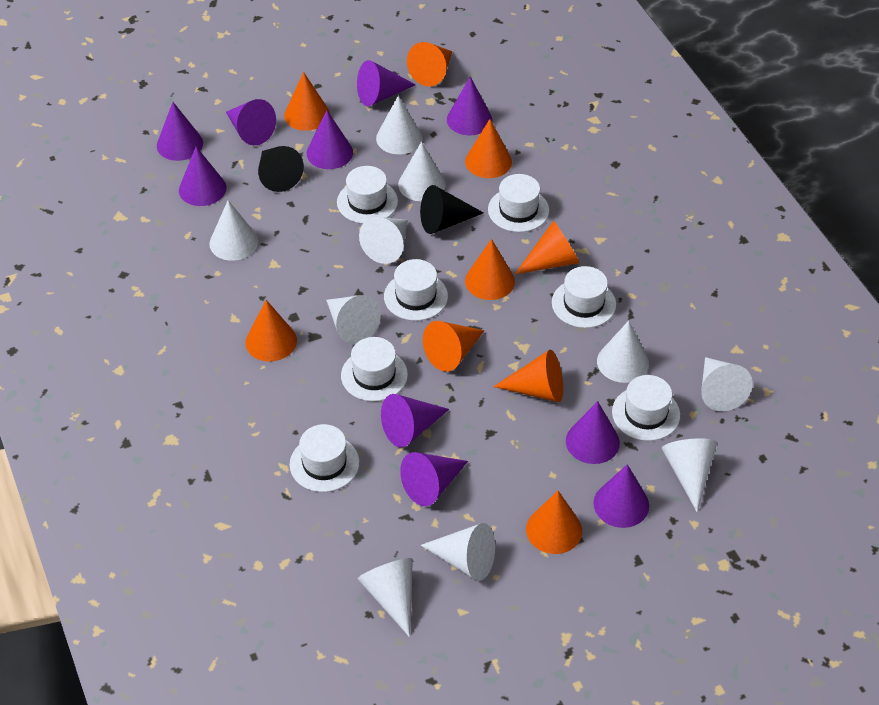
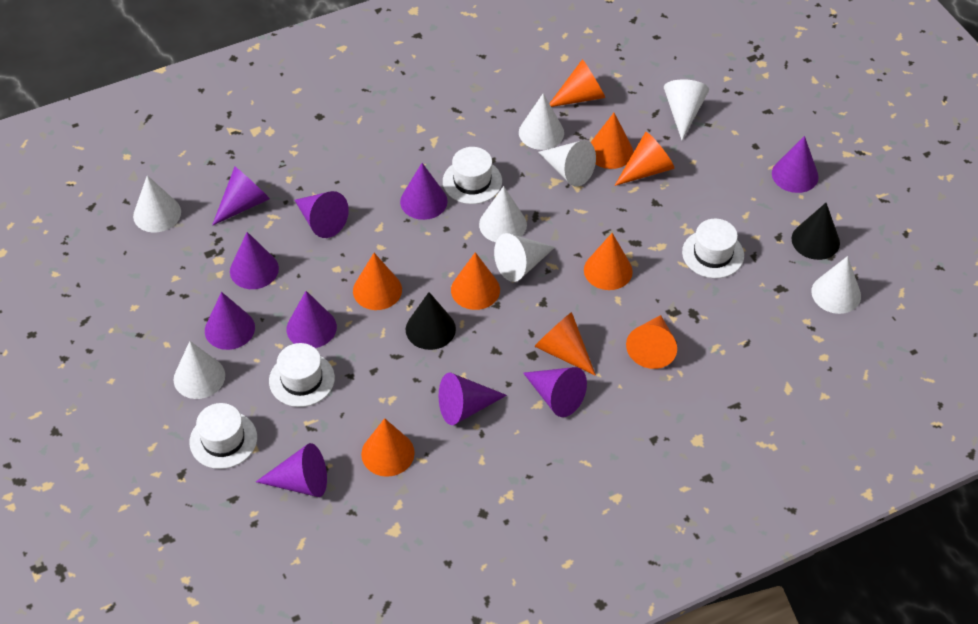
white cone: 10 -> 8
white hat: 7 -> 4

